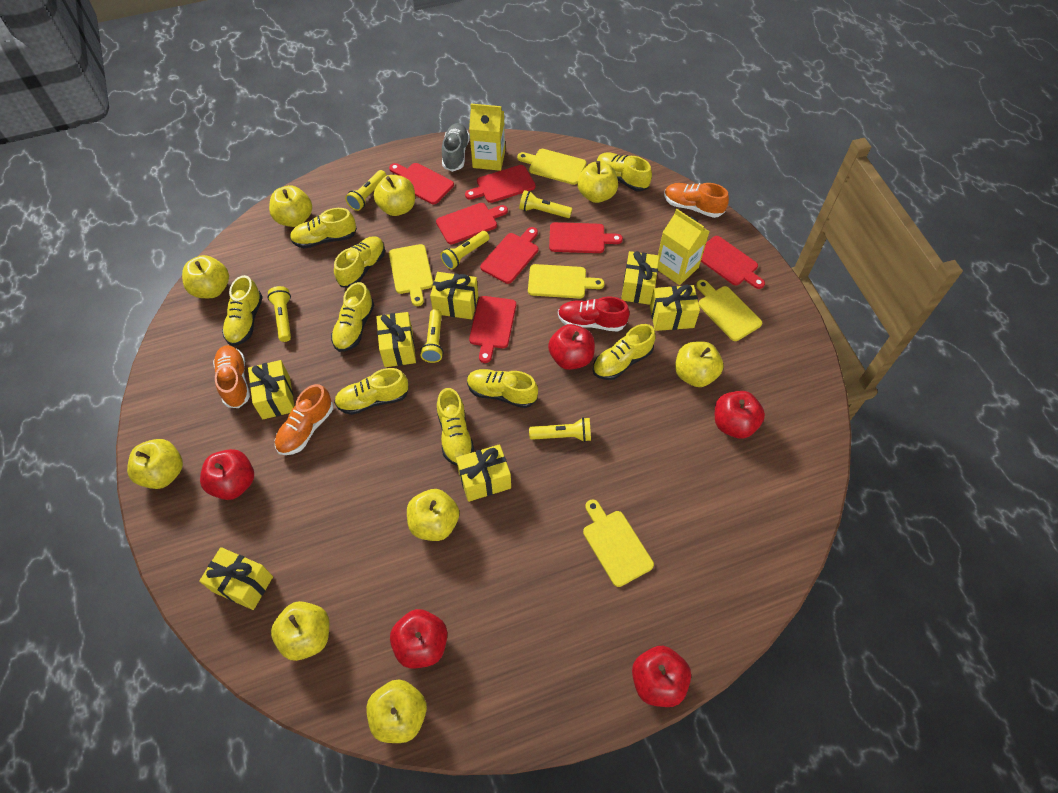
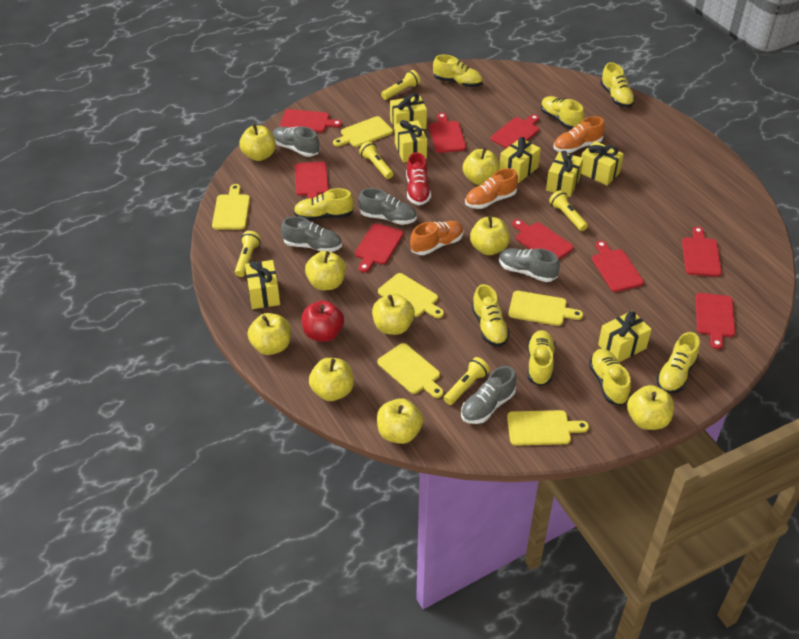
grey shoe: 1 -> 5
red apple: 5 -> 1
red cutting board: 7 -> 9
yellow carton: 2 -> 0
yellow cutting board: 5 -> 6
yellow flashlight: 6 -> 5
yellow shoe: 9 -> 8

